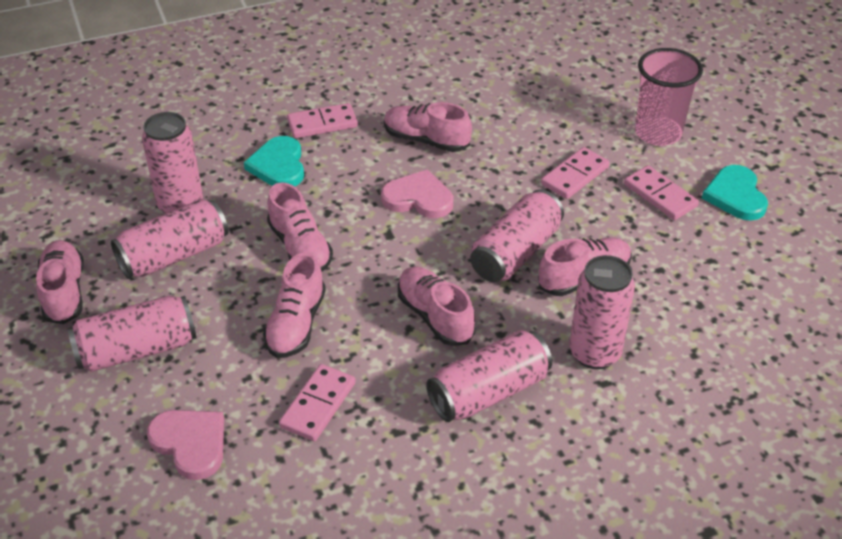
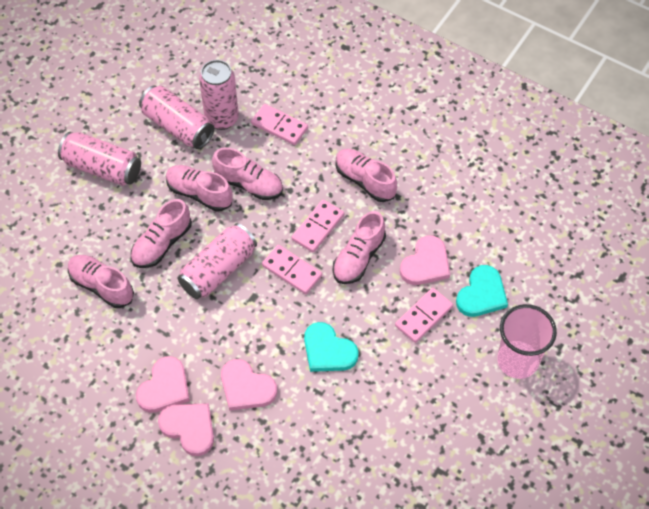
pink can: 6 -> 4
pink heart: 2 -> 4

